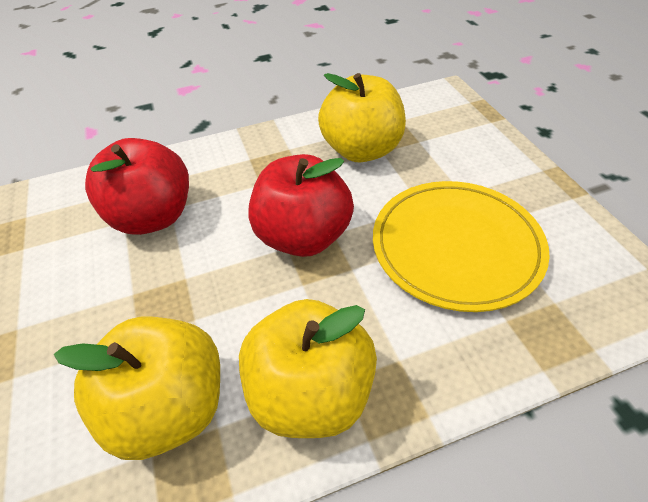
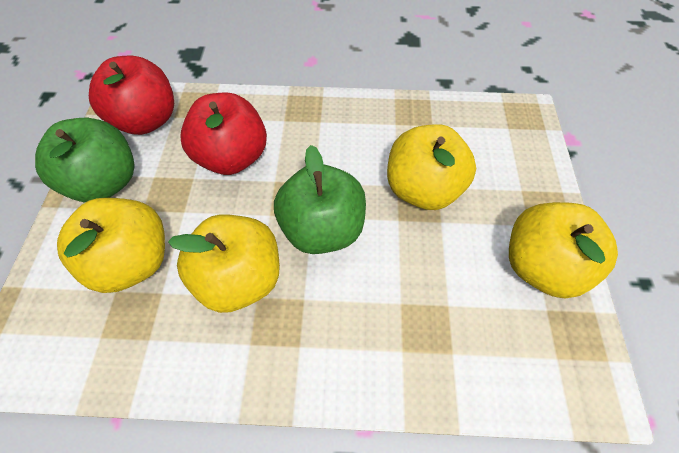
green apple: 0 -> 2
yellow apple: 3 -> 4
yellow plate: 1 -> 0

